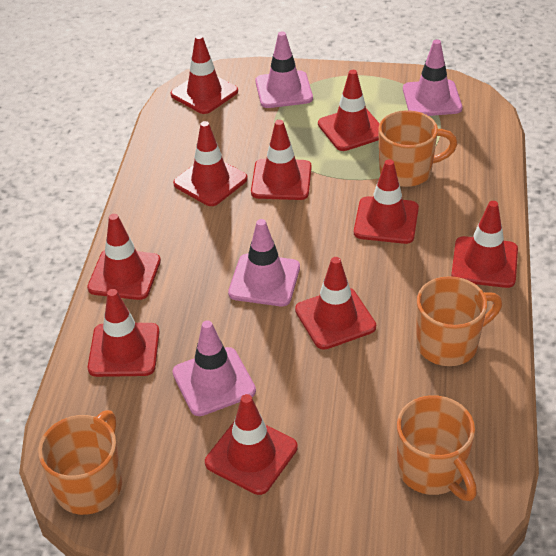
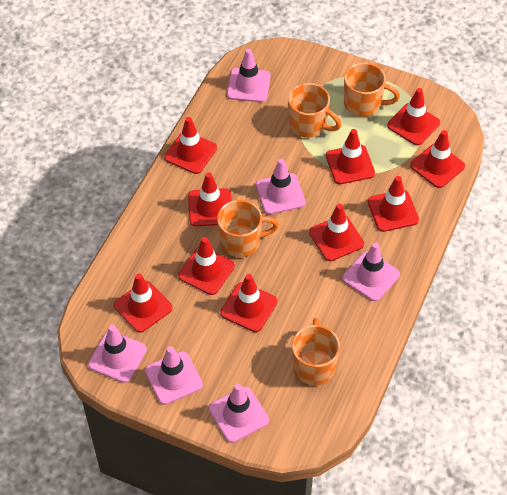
pink traffic cone: 4 -> 6

